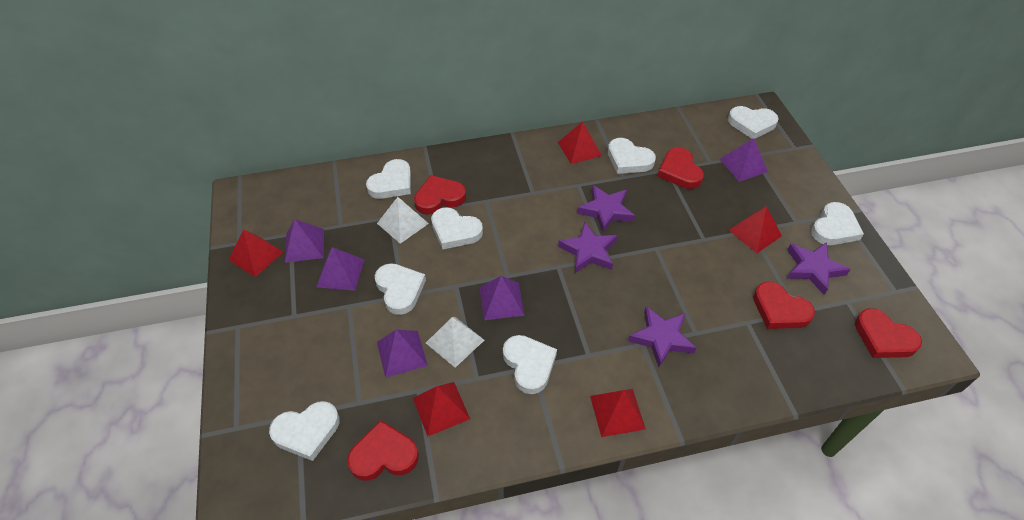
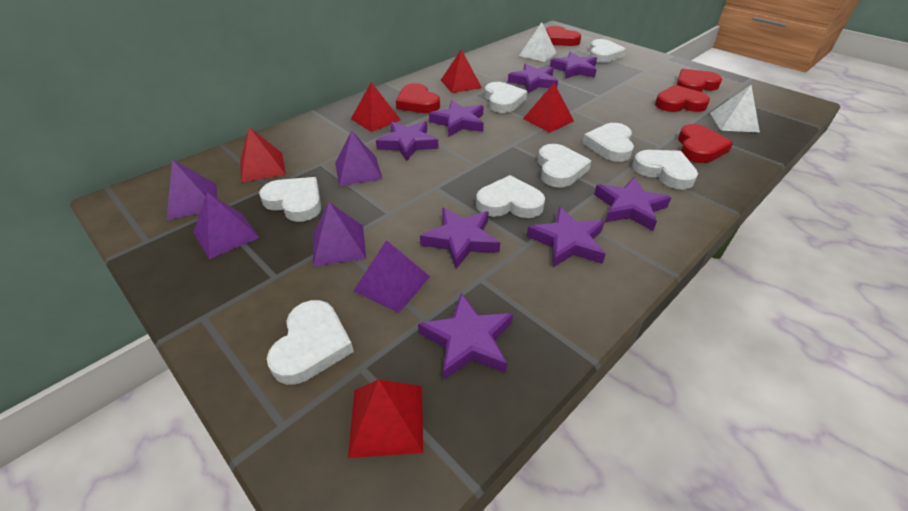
purple star: 4 -> 8

